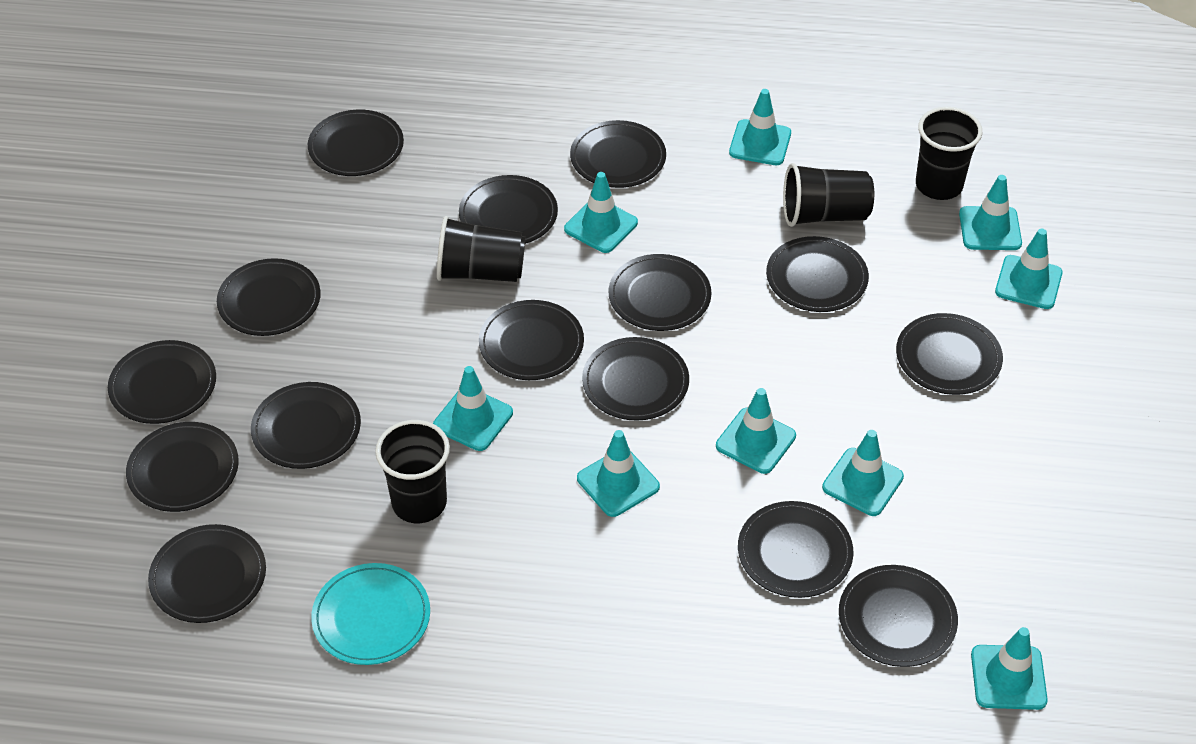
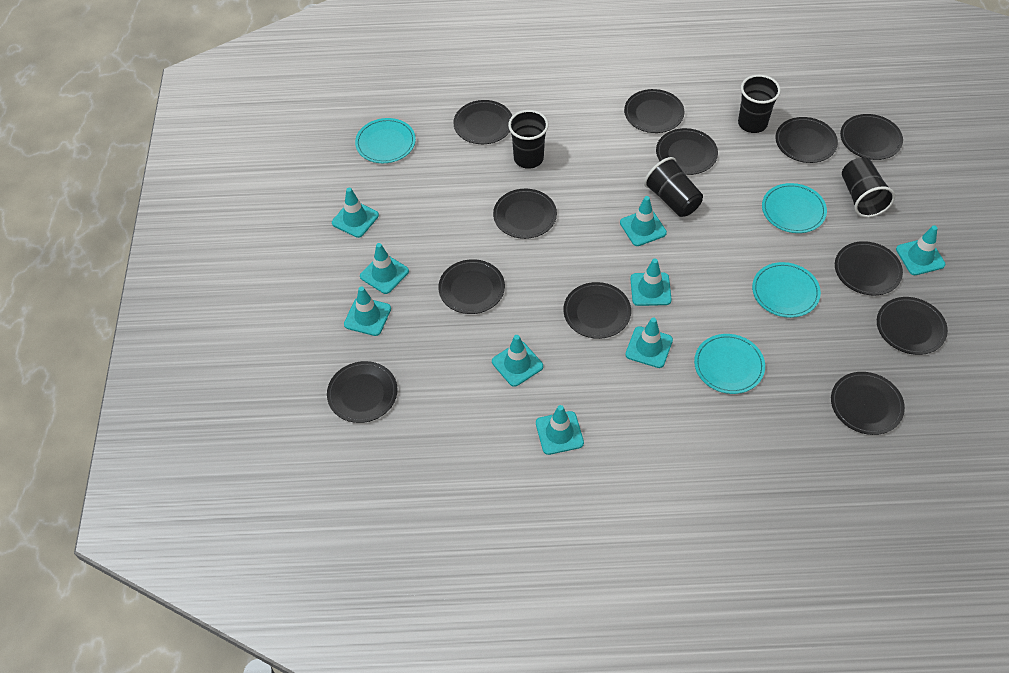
black plate: 15 -> 12
turquoise plate: 1 -> 4

